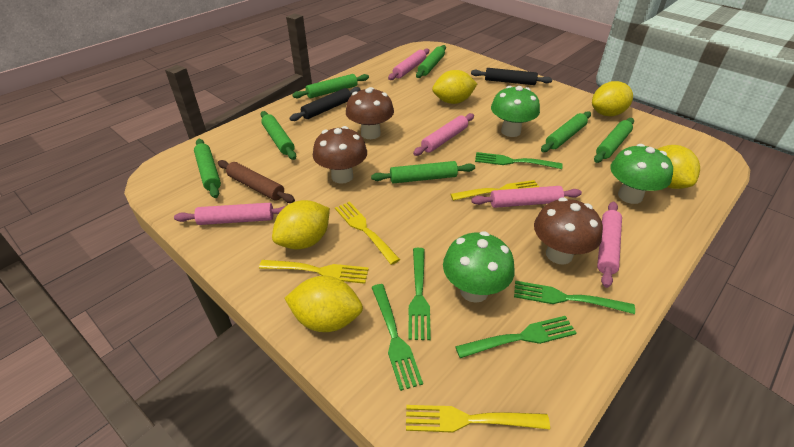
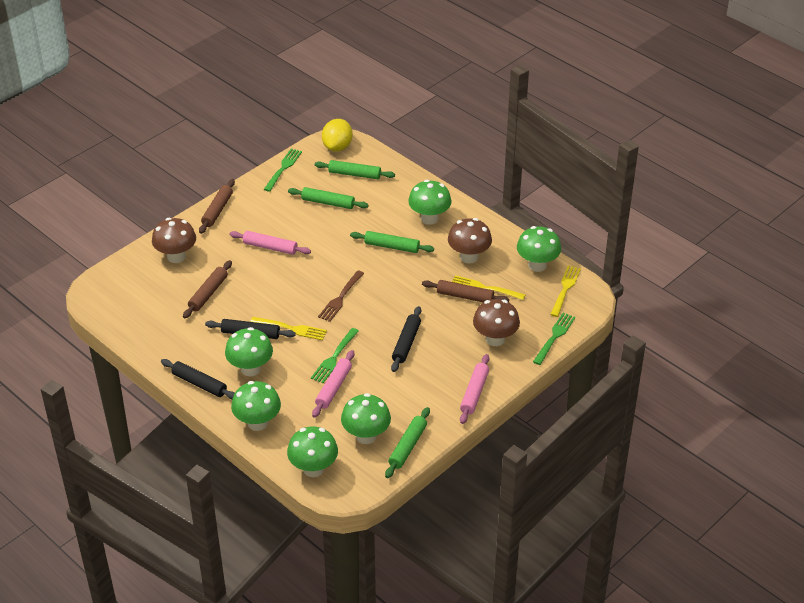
black rolling pin: 2 -> 3
brown fork: 0 -> 1
brown rolling pin: 1 -> 3
green fork: 5 -> 3
green mushroom: 3 -> 6
green rolling pin: 7 -> 4
pink rolling pin: 5 -> 3
yellow fork: 4 -> 3
yellow lemon: 5 -> 1

